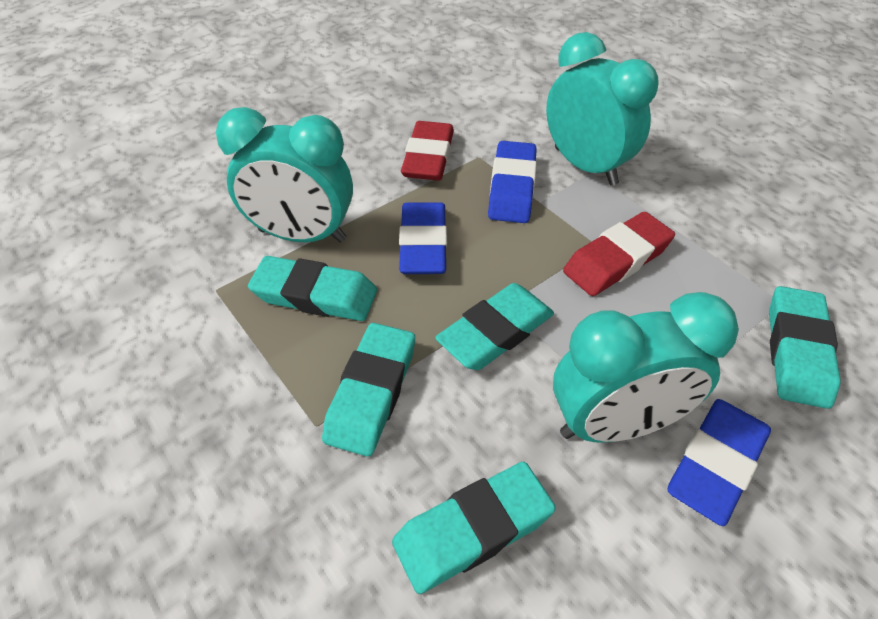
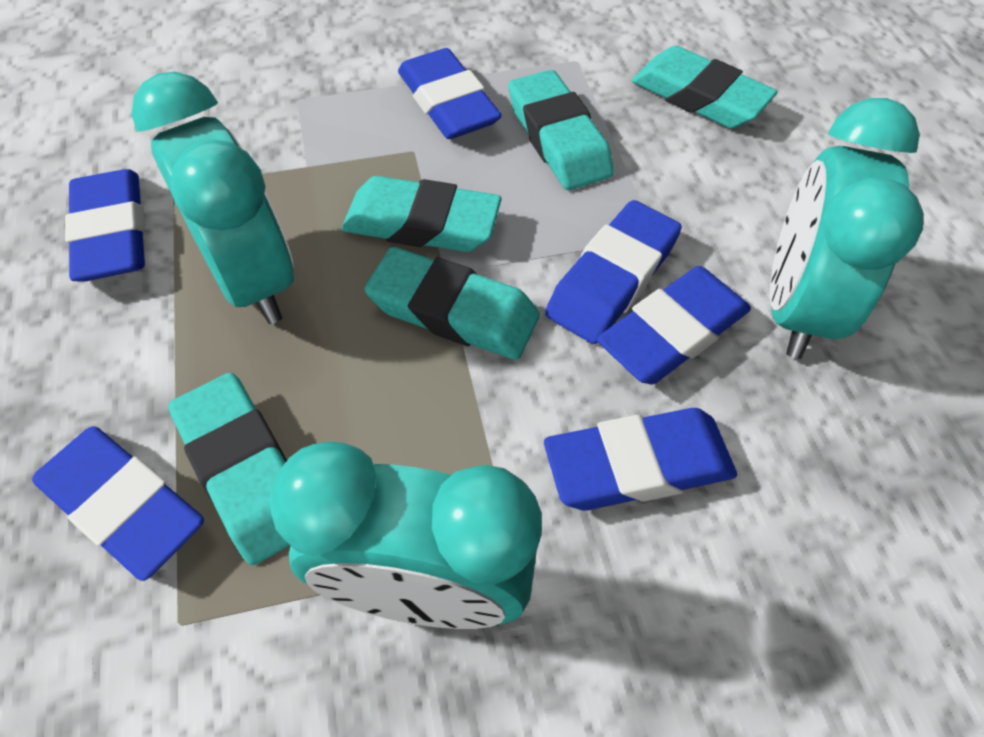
blue eraser: 3 -> 6
red eraser: 2 -> 0

